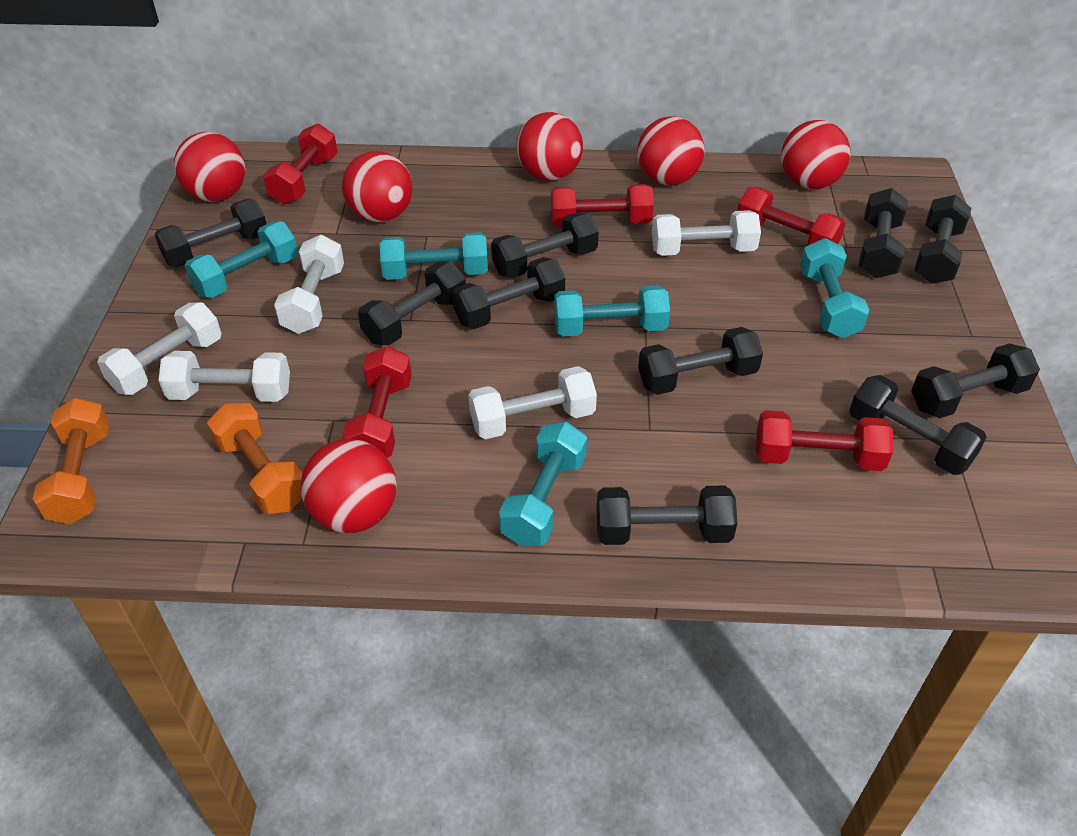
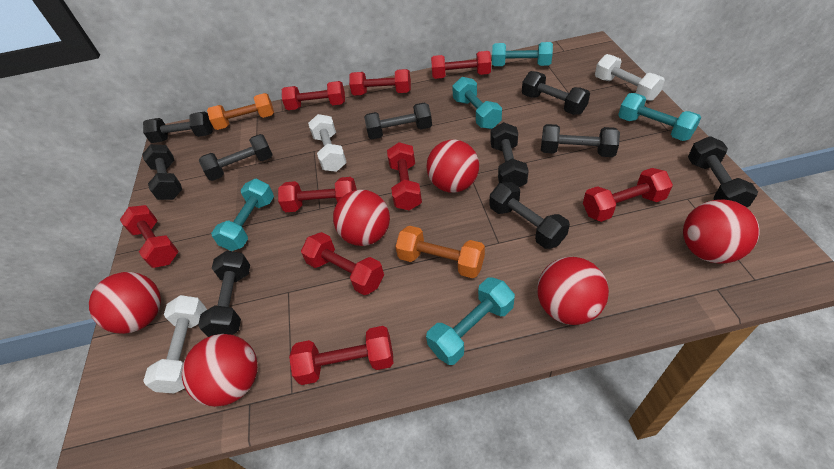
red dumbbell: 5 -> 9
white dumbbell: 5 -> 3

